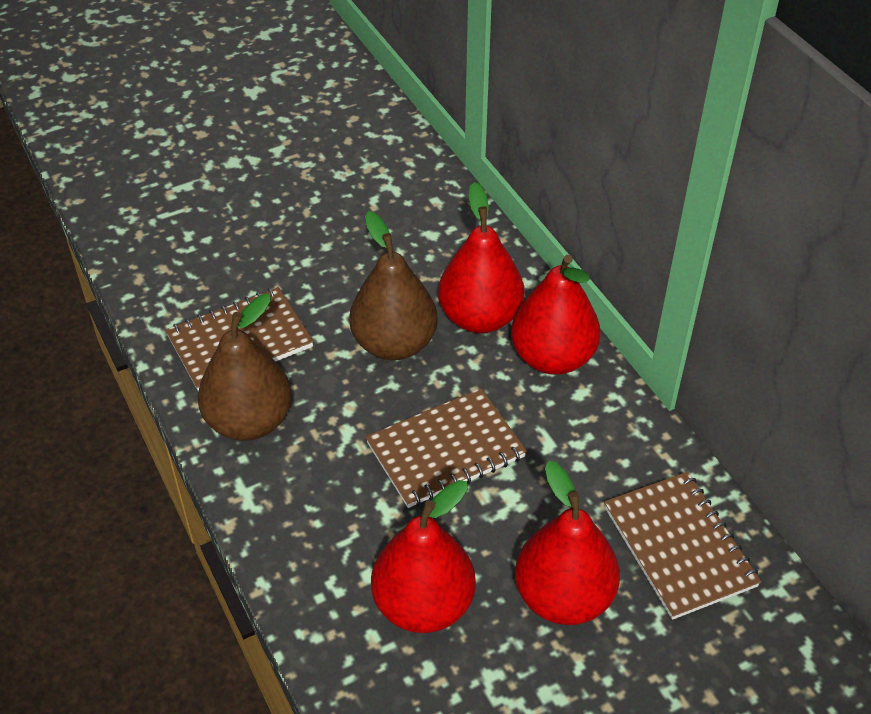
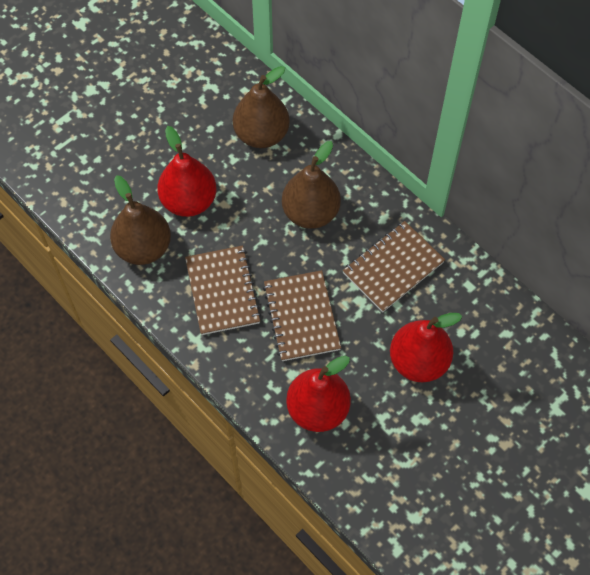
brown pear: 2 -> 3
red pear: 4 -> 3

